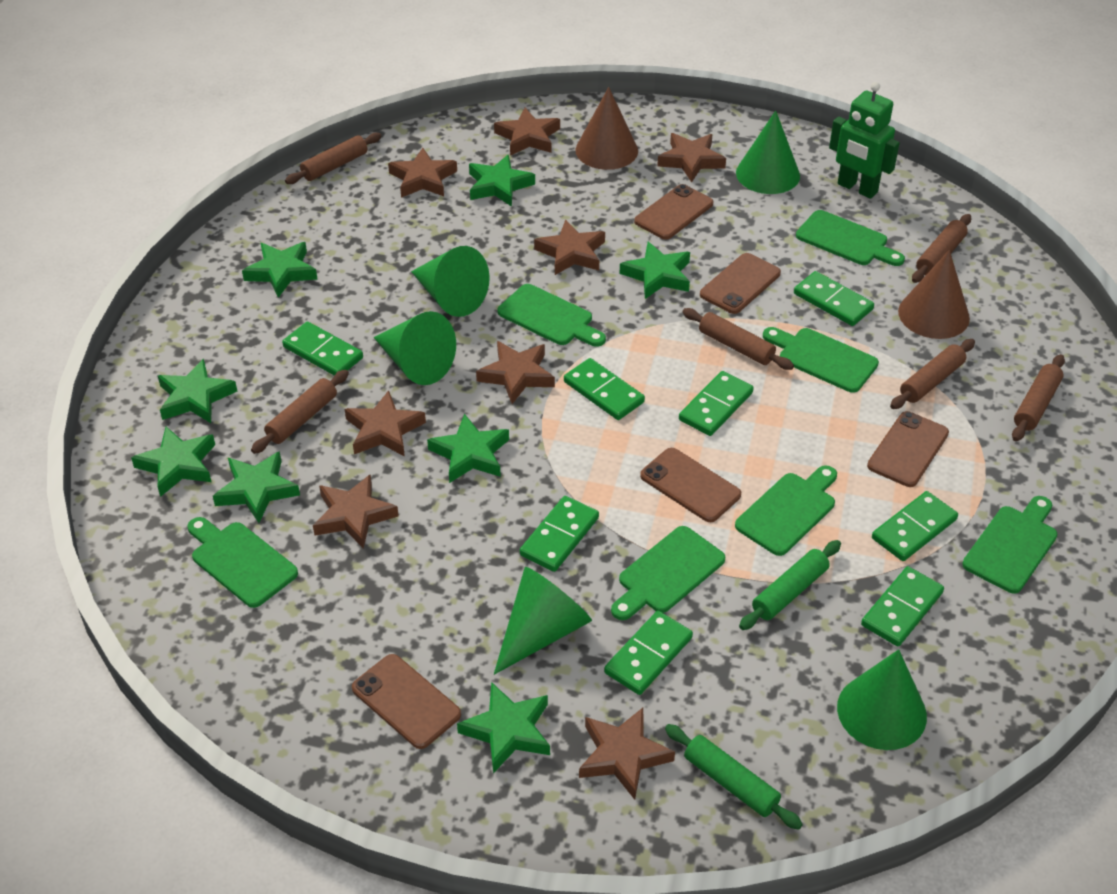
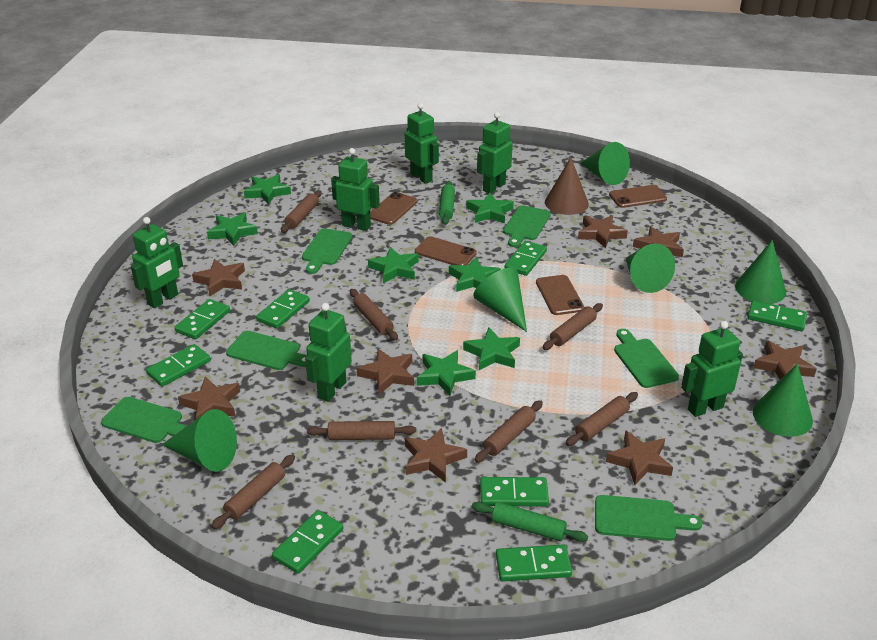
brown cone: 2 -> 1
brown phone: 5 -> 4
brown rolling pin: 6 -> 7
green cone: 5 -> 6
green cutting board: 7 -> 6
green robot: 1 -> 6
green star: 8 -> 7

